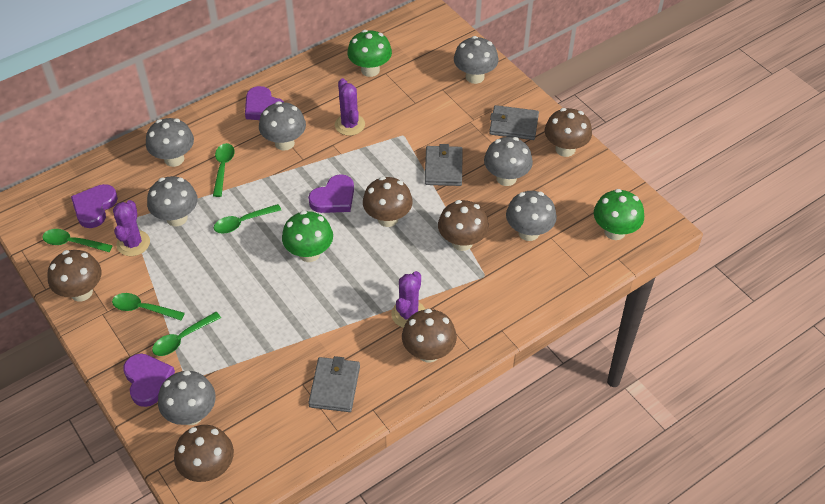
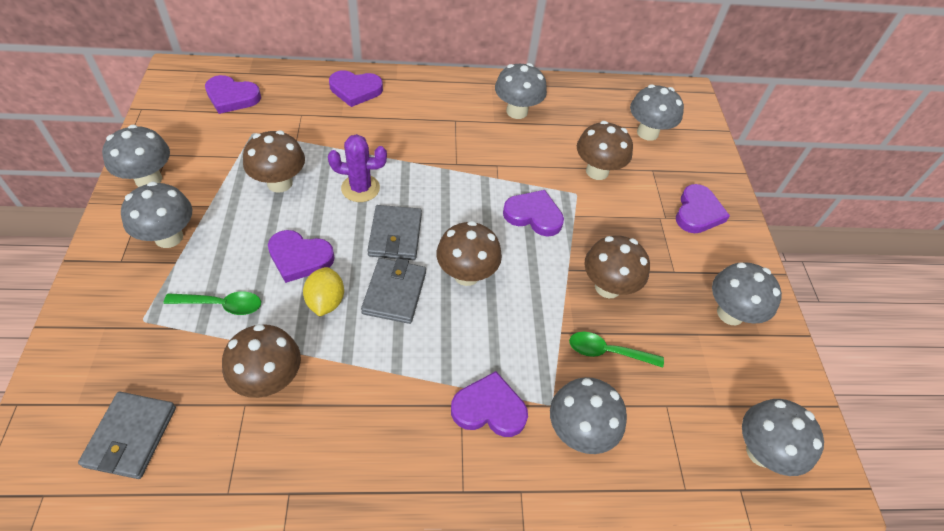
brown mushroom: 6 -> 5
green mushroom: 3 -> 0
green spoon: 5 -> 2
purple cactus: 3 -> 1
purple heart: 4 -> 6
yellow lemon: 0 -> 1

